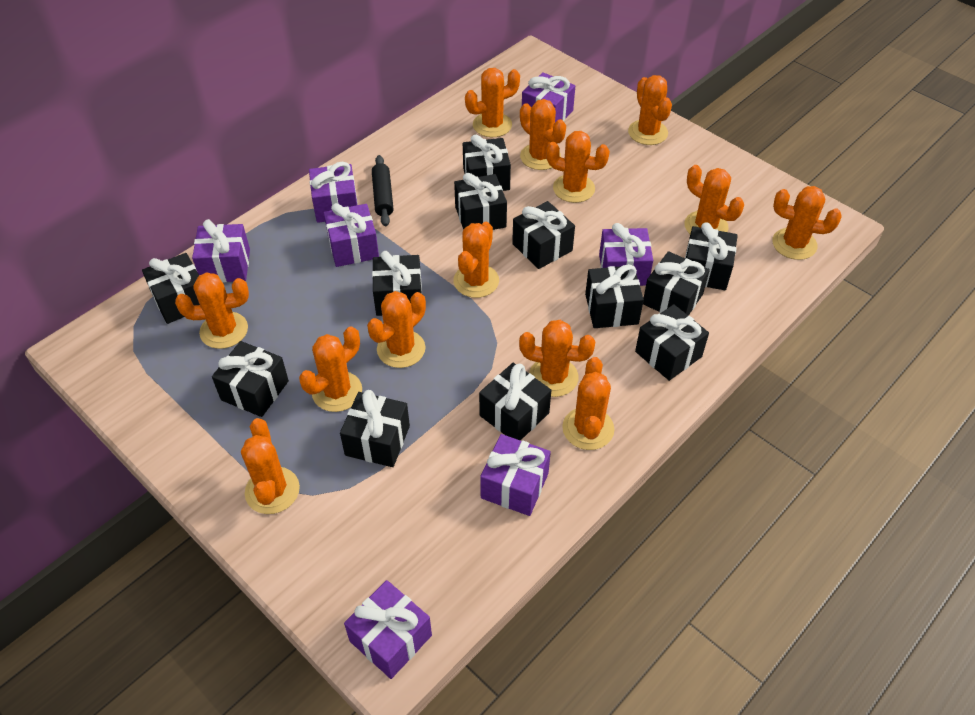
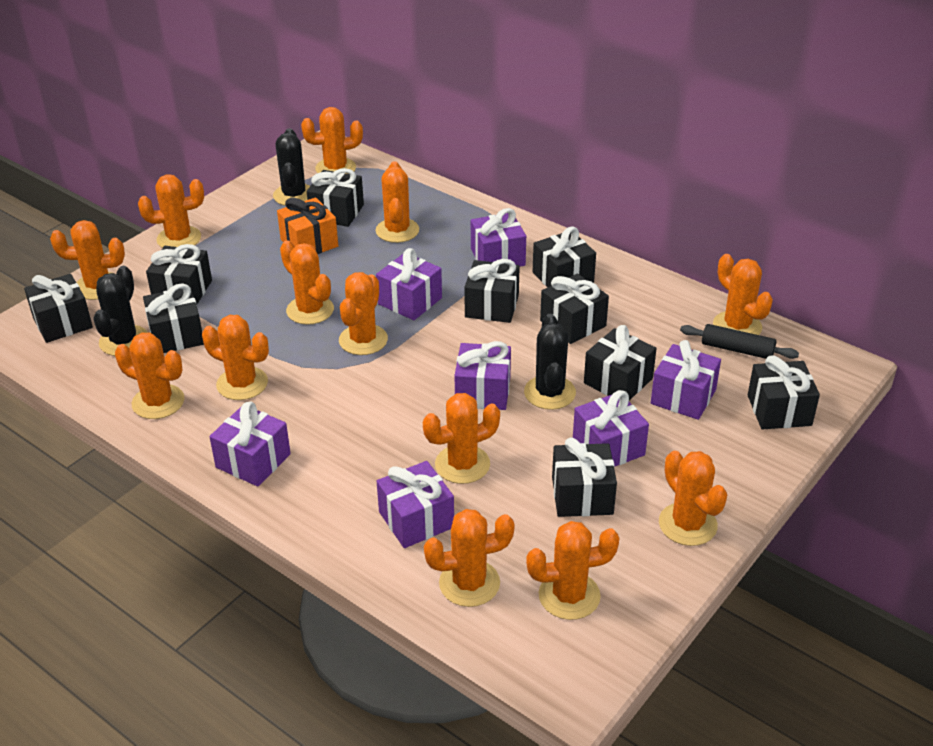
black cactus: 0 -> 3
black gift: 12 -> 10
orange gift: 0 -> 1

